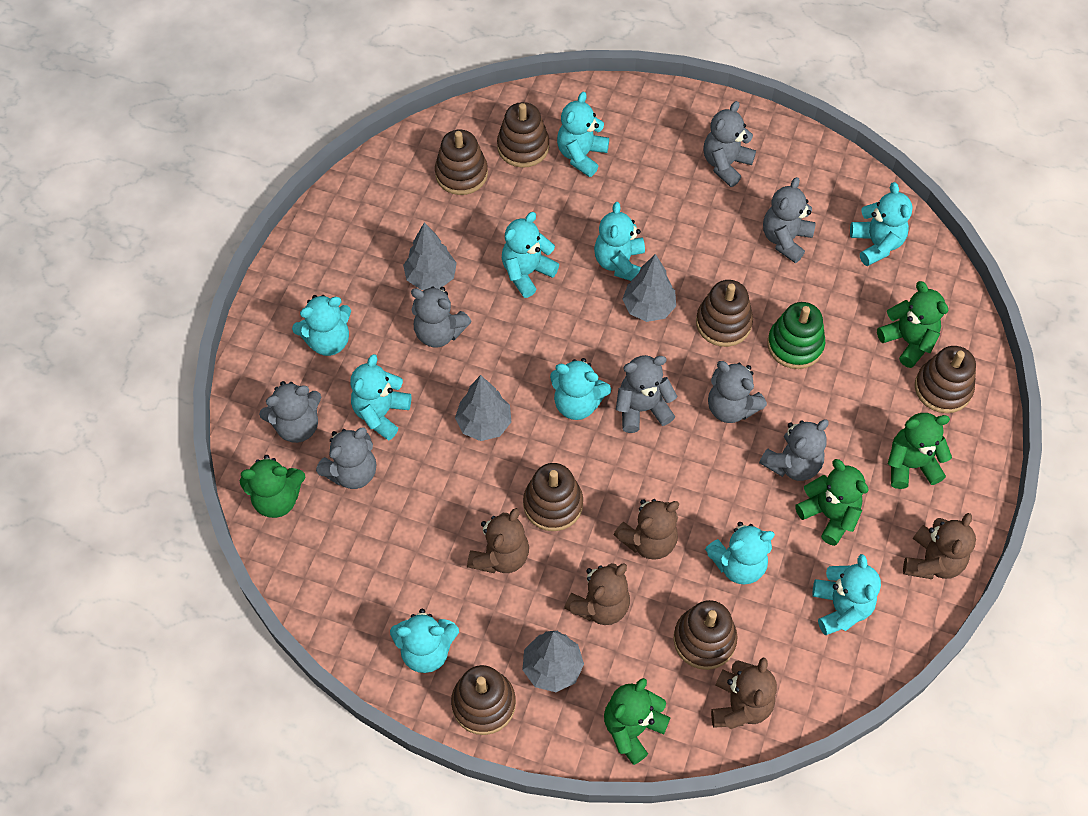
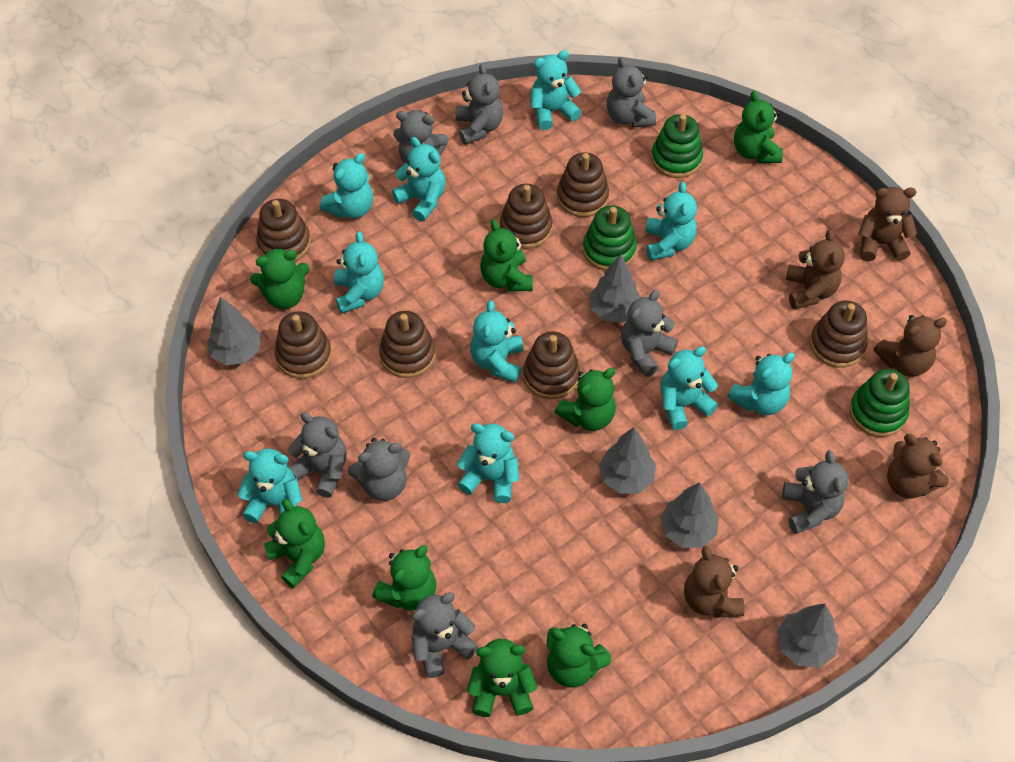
green stacking toy: 1 -> 3
green teddy bear: 5 -> 8
grey tree: 4 -> 5

